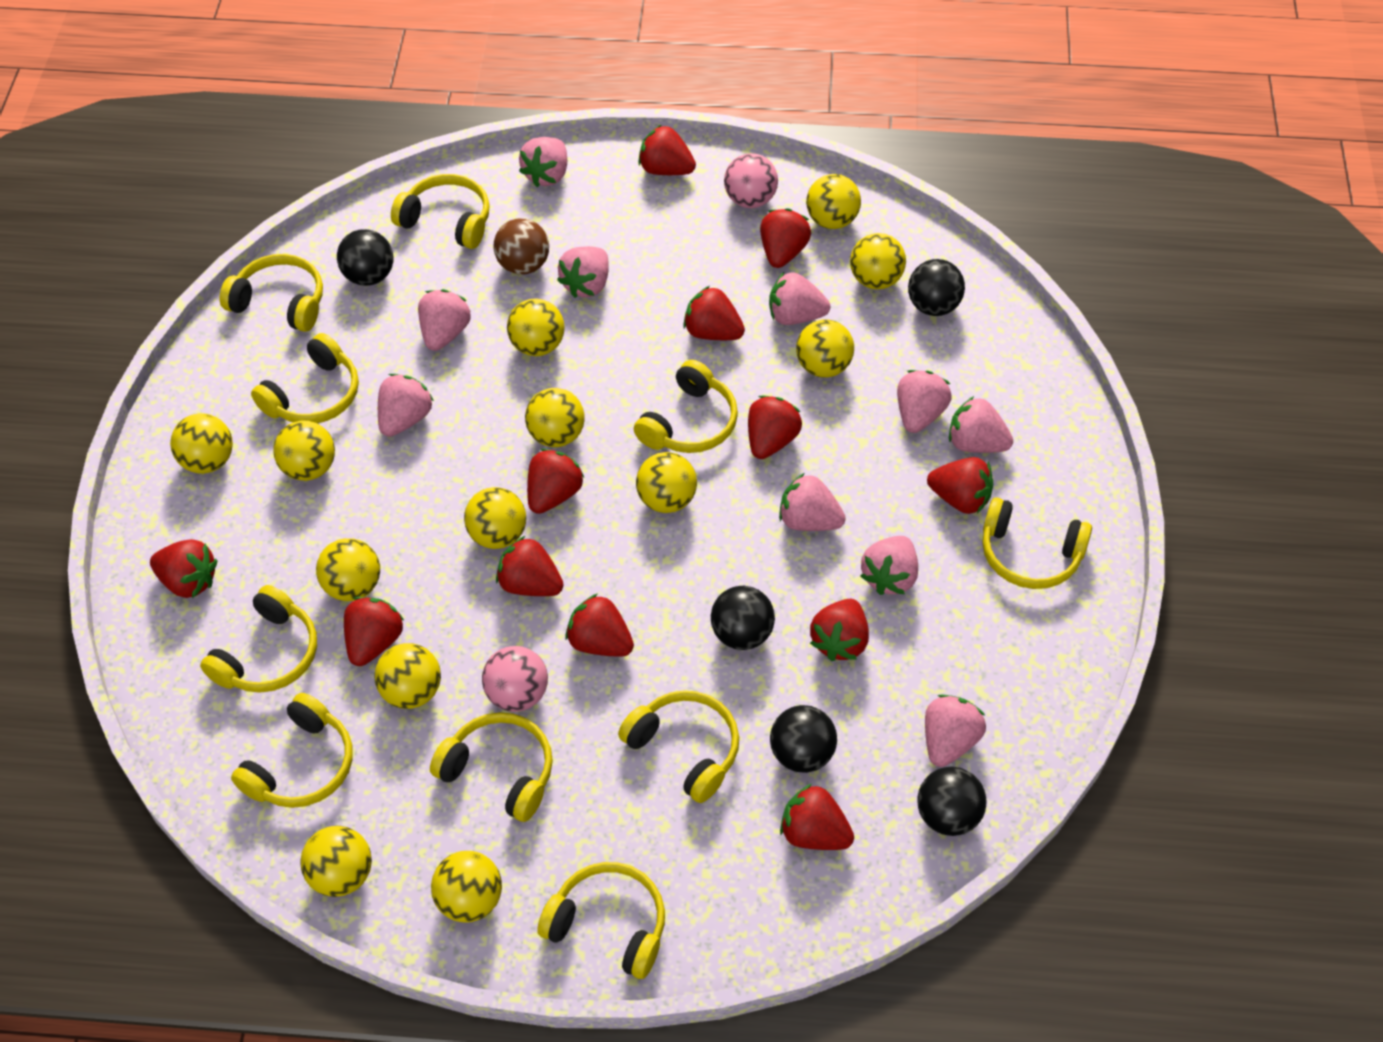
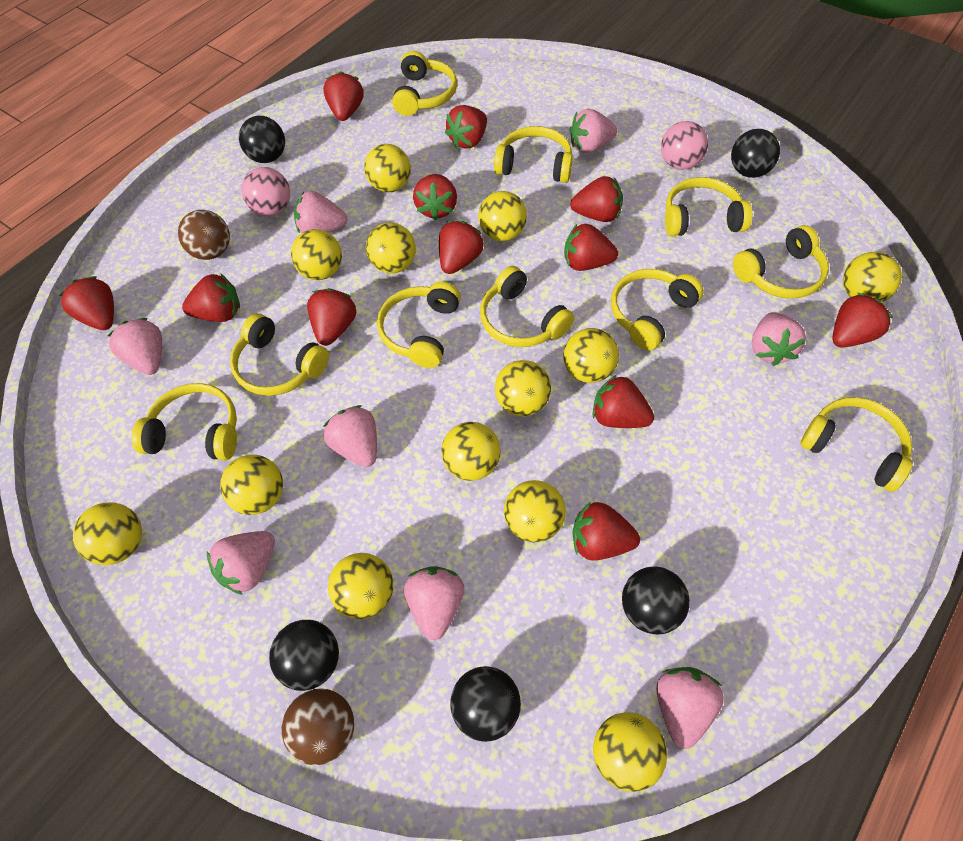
brown ball: 1 -> 2
pink strawberry: 10 -> 8

